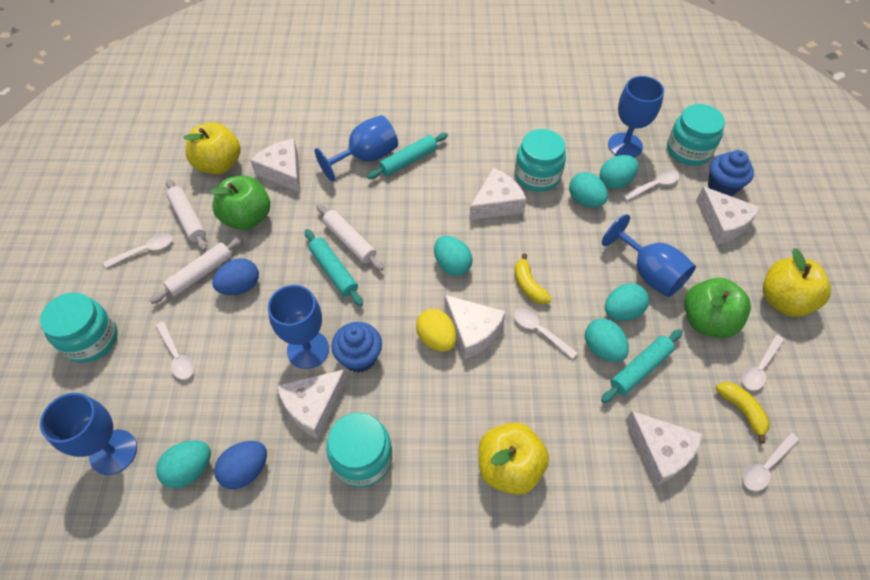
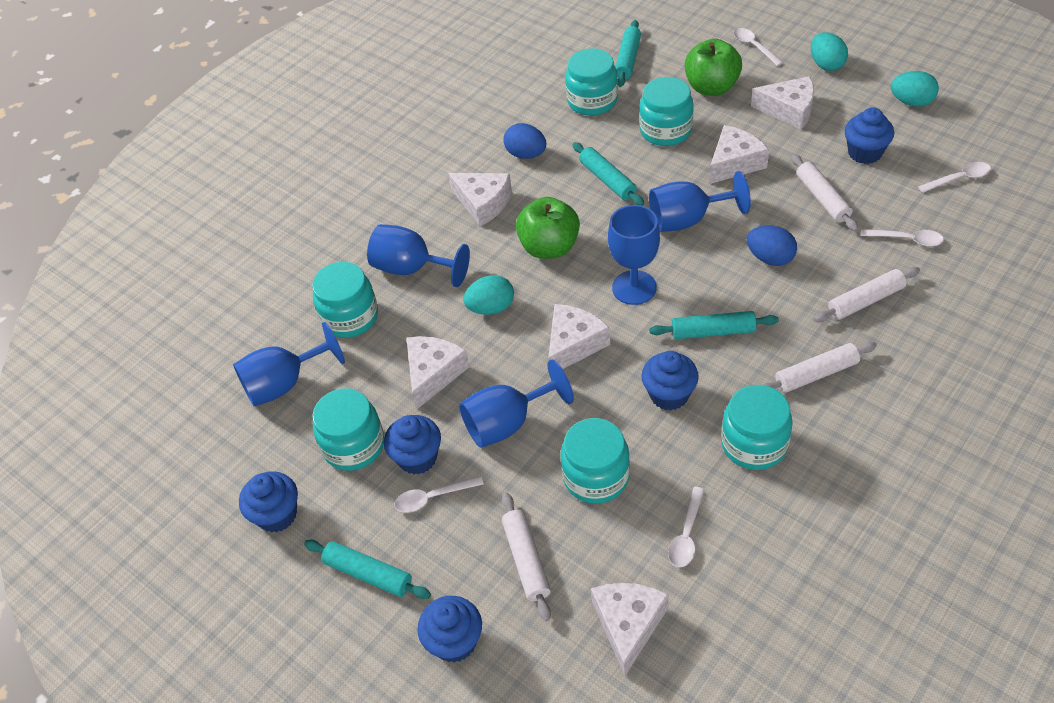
blue cupcake: 2 -> 5
turquoise egg: 6 -> 3
turquoise jar: 4 -> 6
turquoise rolling pin: 3 -> 4
white rolling pin: 3 -> 4
white spoon: 6 -> 5
yellow apple: 3 -> 0
yellow banana: 2 -> 0
yellow egg: 1 -> 0

